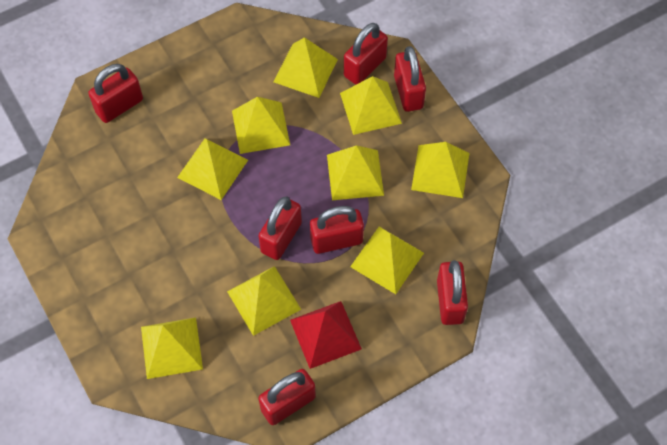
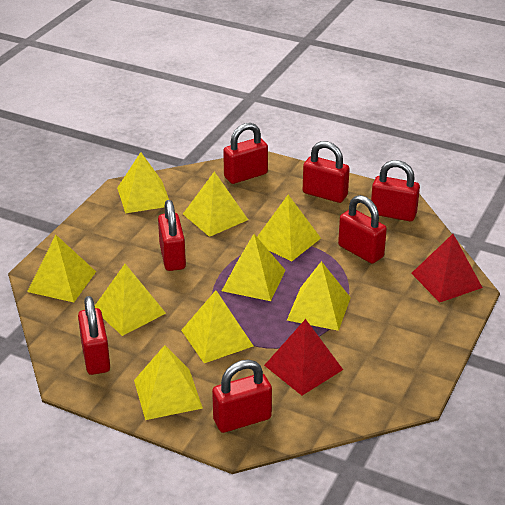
red pyramid: 1 -> 2

